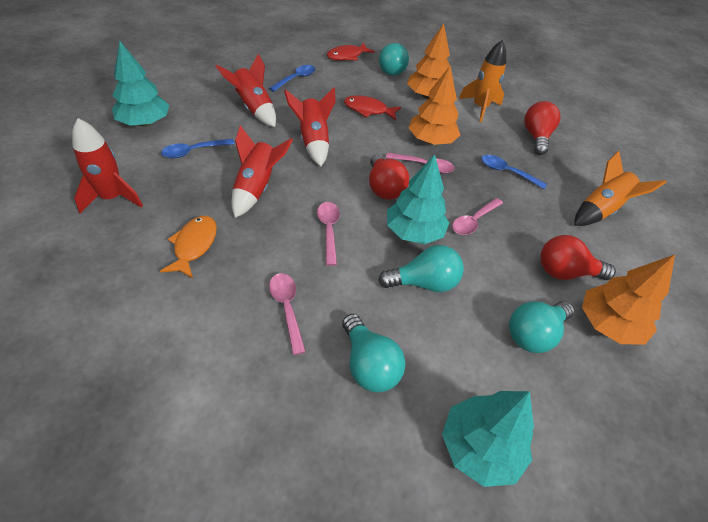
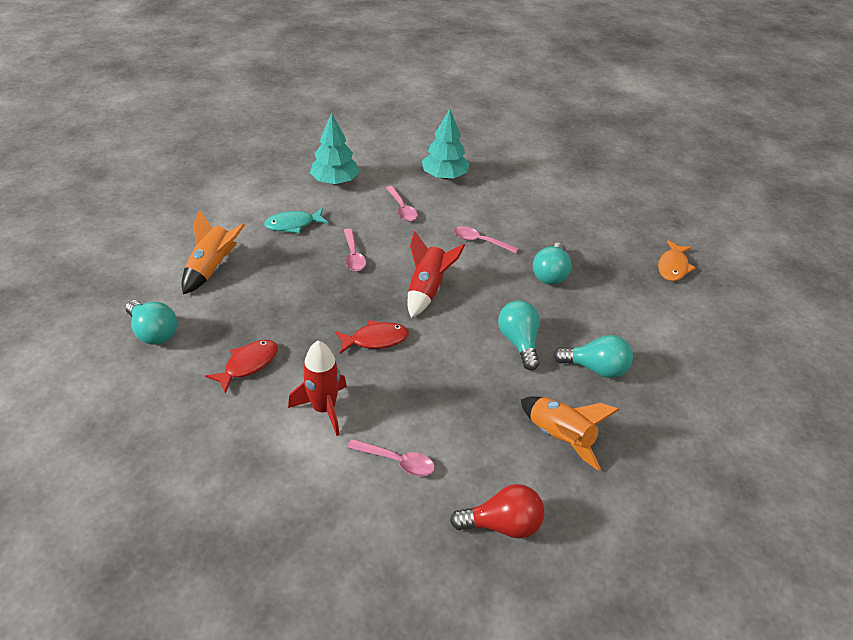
blue spoon: 3 -> 0
orange tree: 3 -> 0
red light bulb: 3 -> 1
red rocket: 4 -> 2
turquoise fish: 0 -> 1
turquoise tree: 3 -> 2

